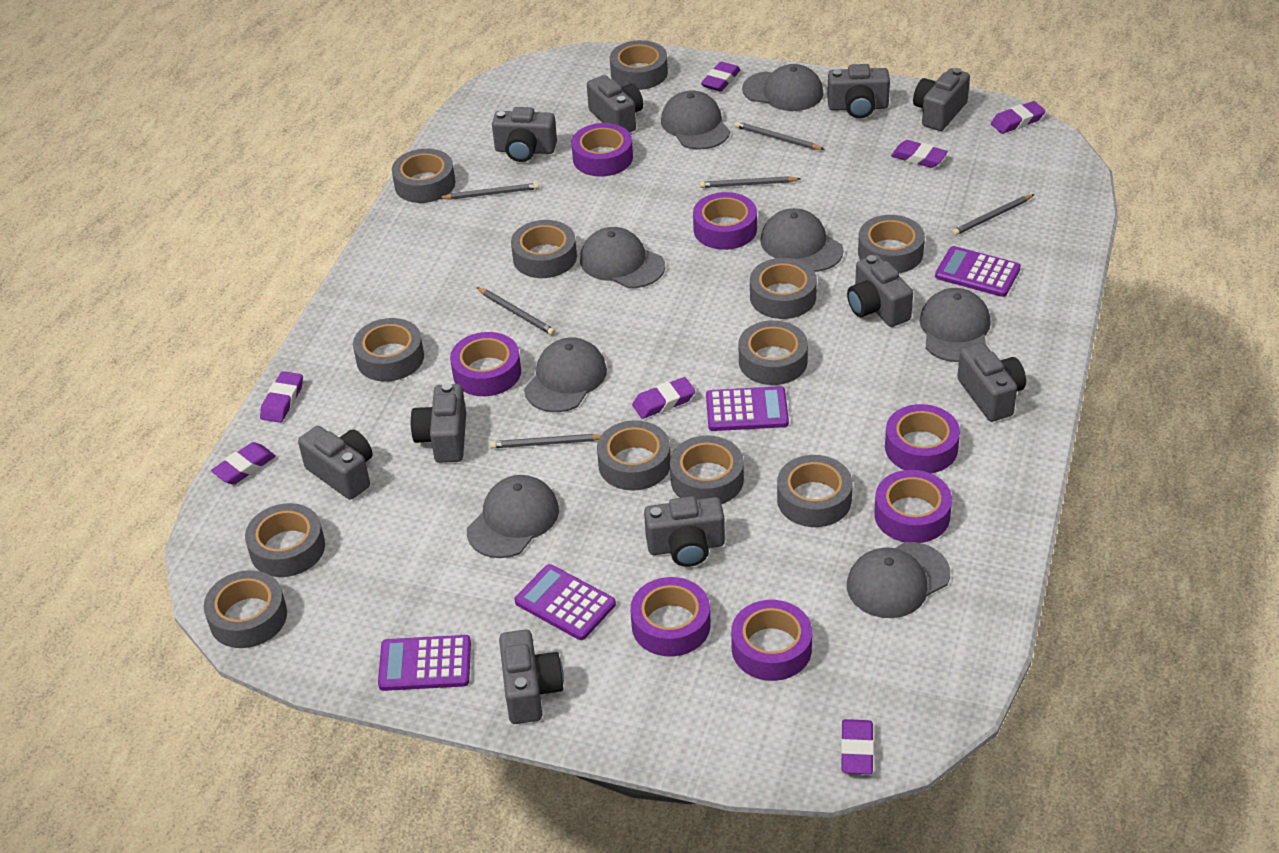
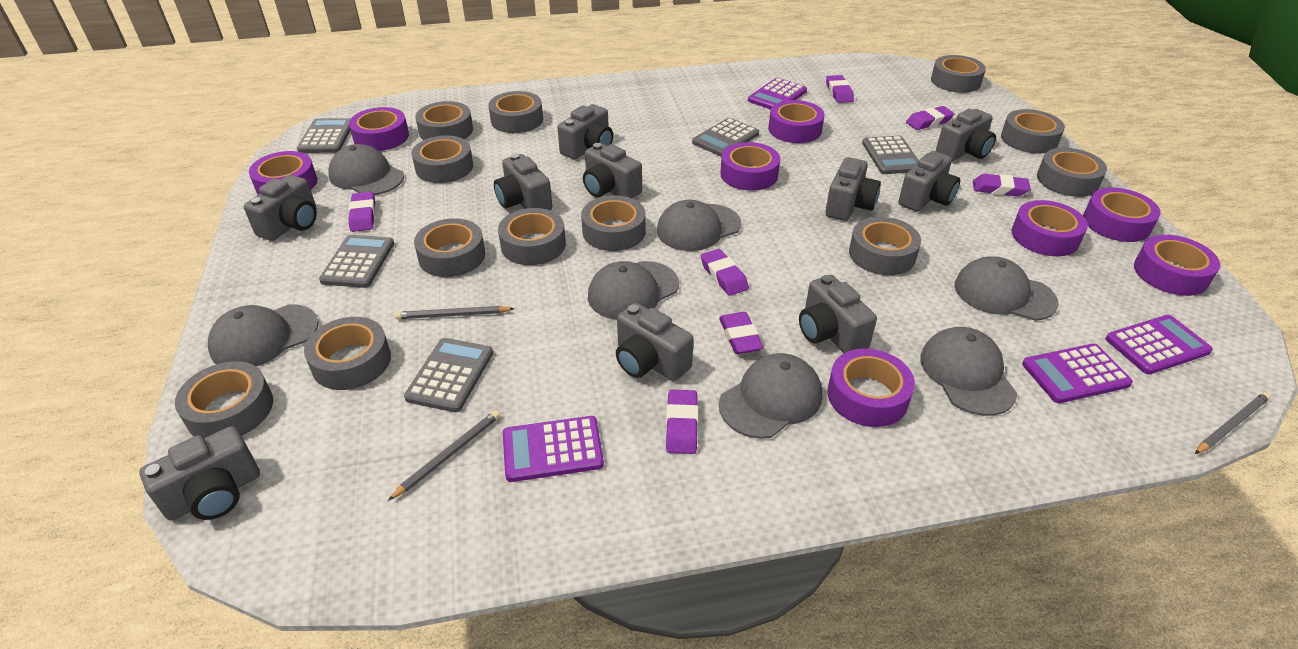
grey calculator: 0 -> 5
grey cap: 8 -> 7
grey pencil: 6 -> 3
purple tape: 7 -> 8

